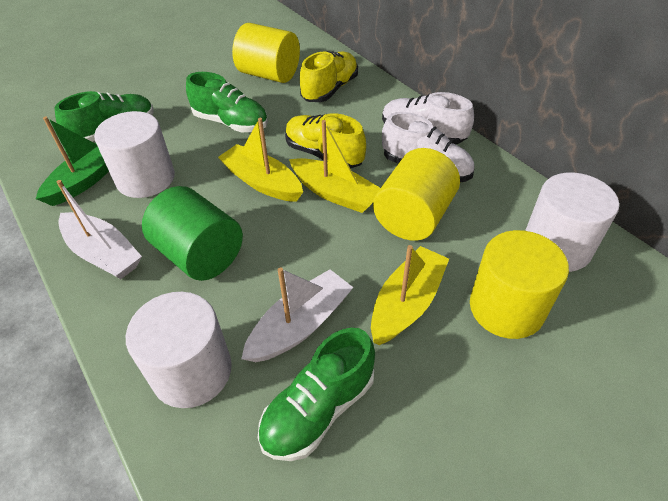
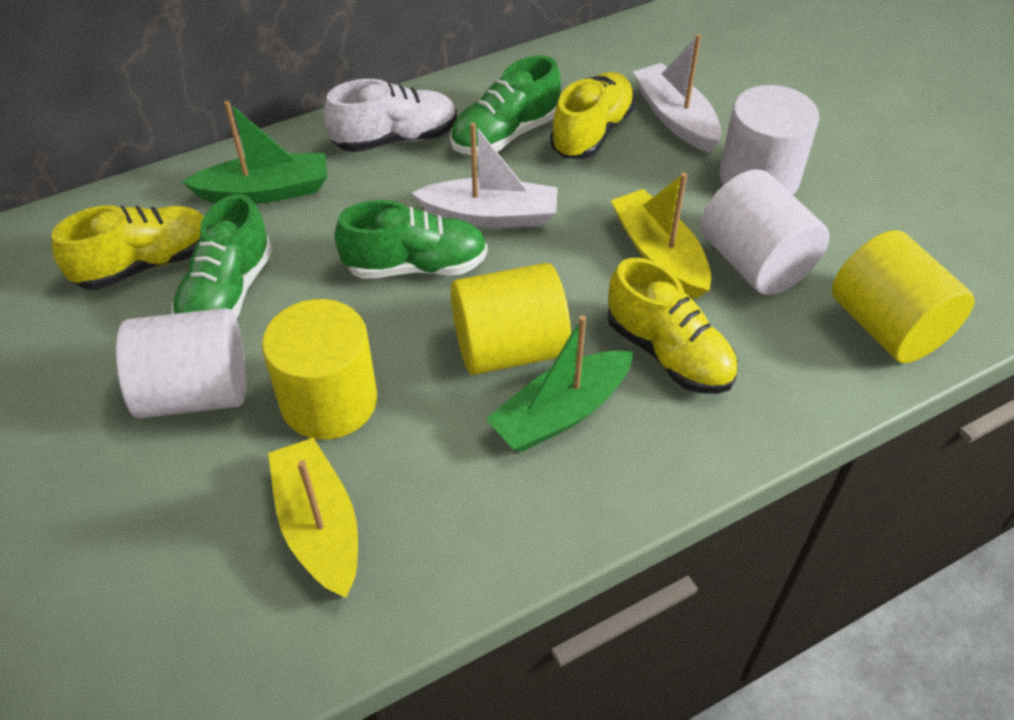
green boat: 1 -> 2
green cylinder: 1 -> 0
white shoe: 2 -> 1
yellow boat: 3 -> 2
yellow shoe: 2 -> 3

